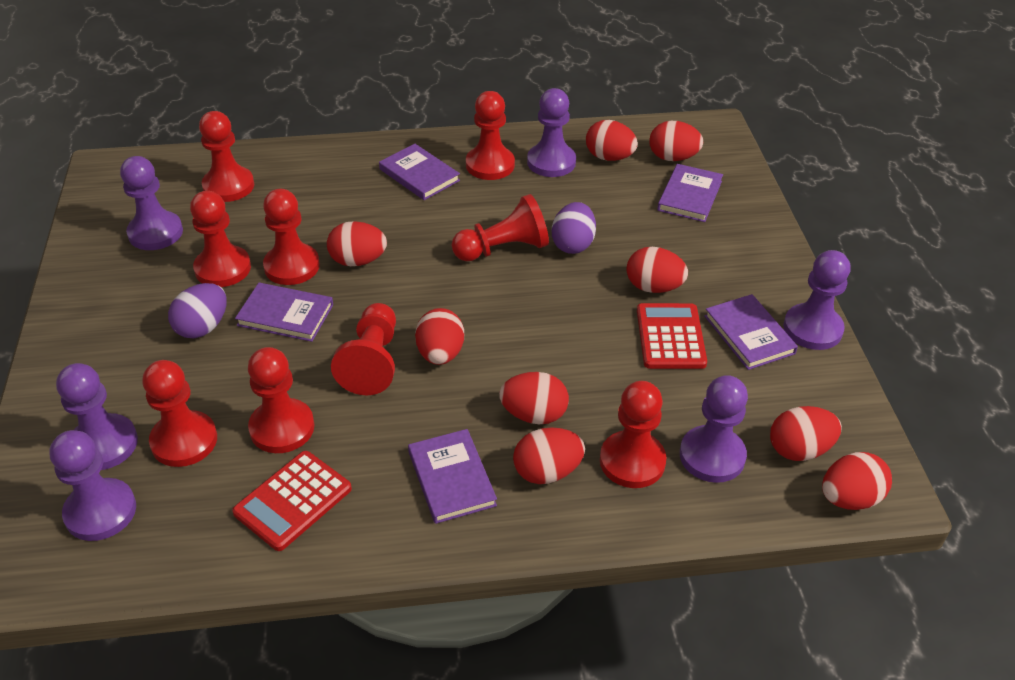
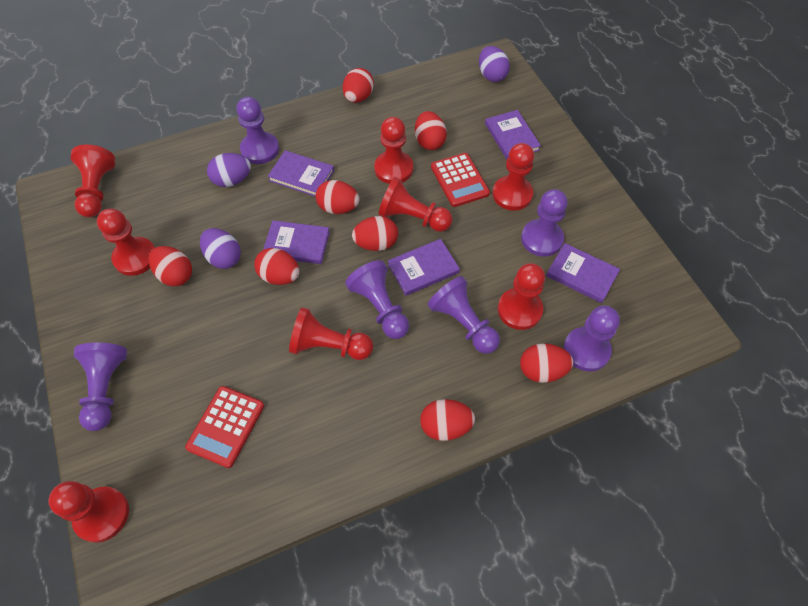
purple egg: 2 -> 3
red egg: 9 -> 8
red pawn: 9 -> 8

